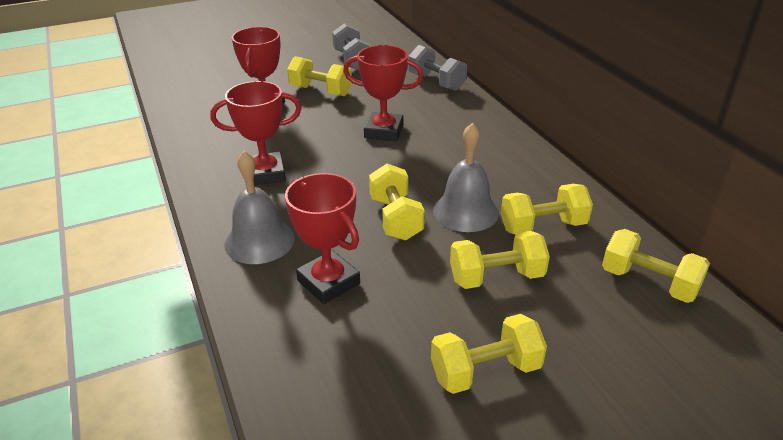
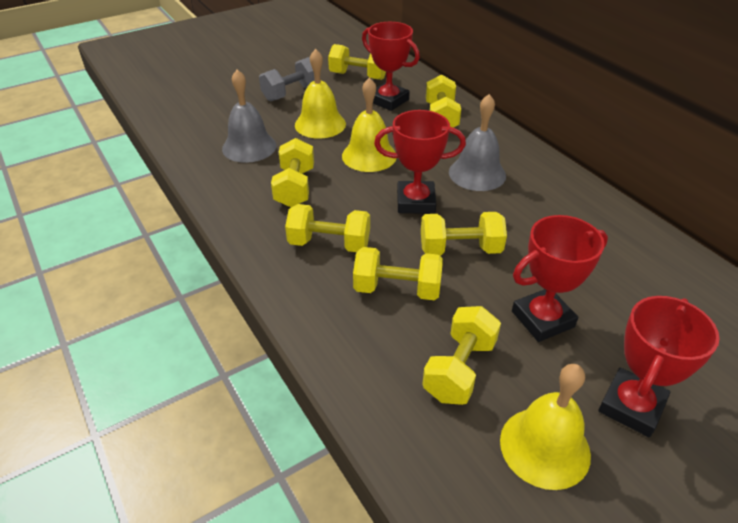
grey dumbbell: 2 -> 1
yellow bell: 0 -> 3
yellow dumbbell: 6 -> 7

